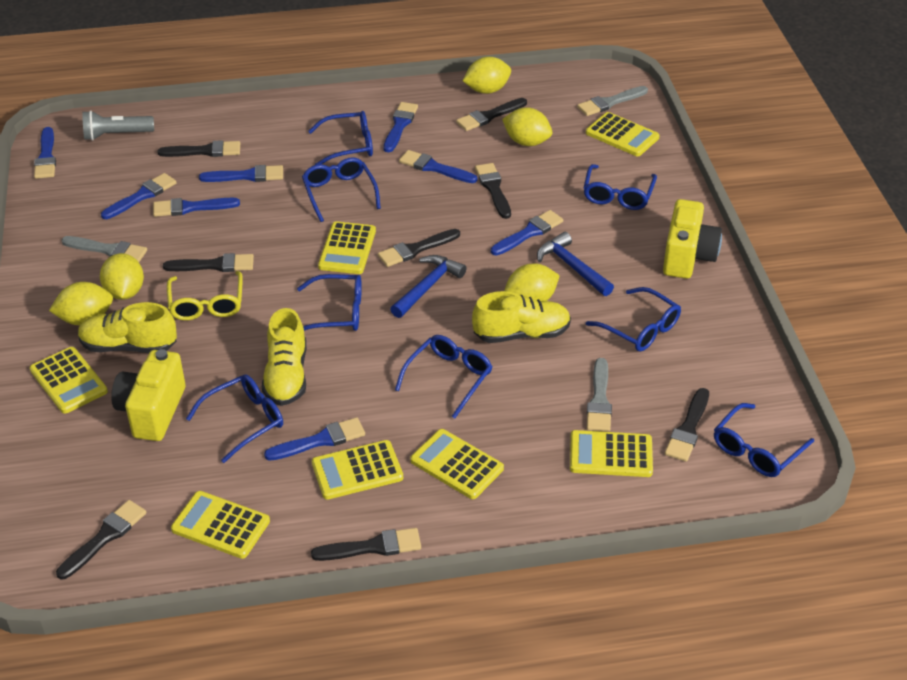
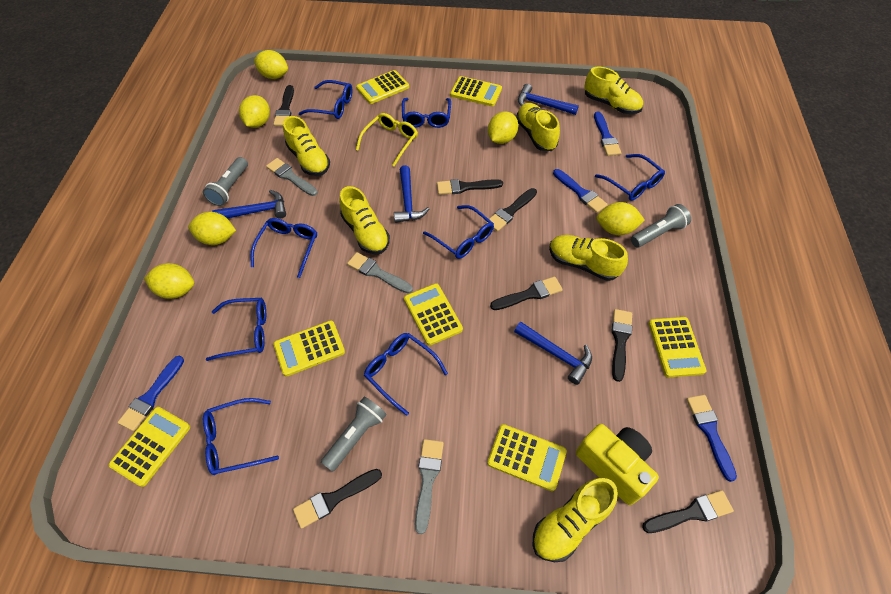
black brush: 8 -> 7
blue brush: 8 -> 4
blue hammer: 2 -> 4
grey flashlight: 1 -> 3
yellow camera: 2 -> 1
yellow lemon: 5 -> 6
yellow shoe: 3 -> 6

